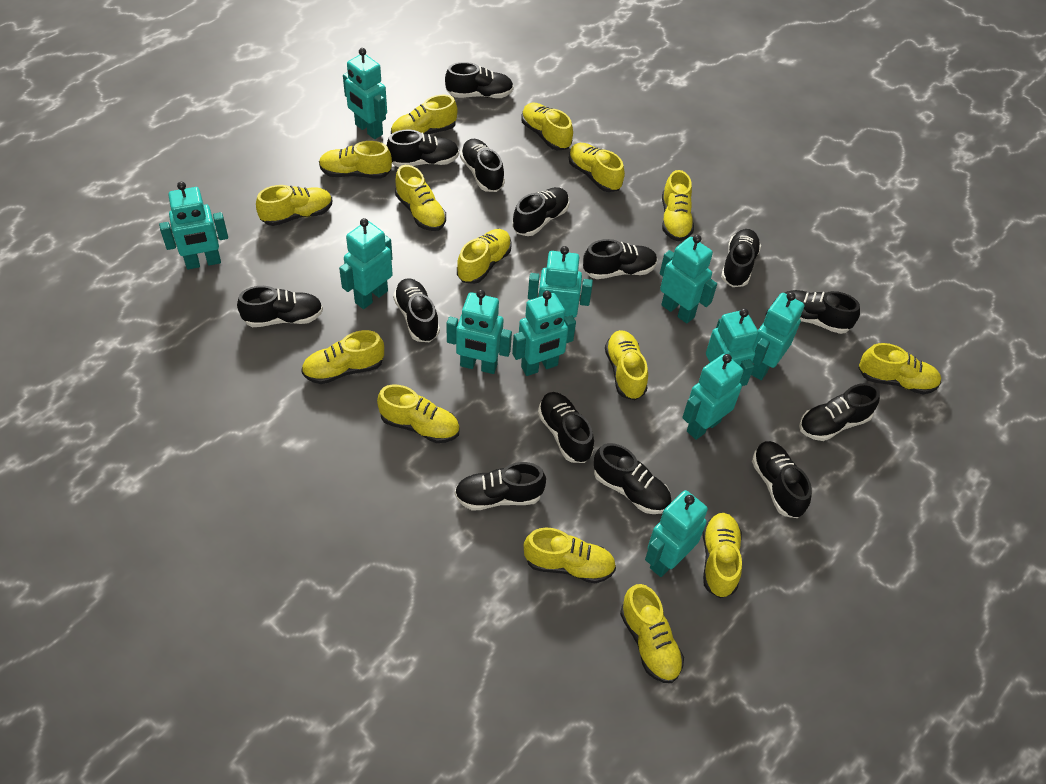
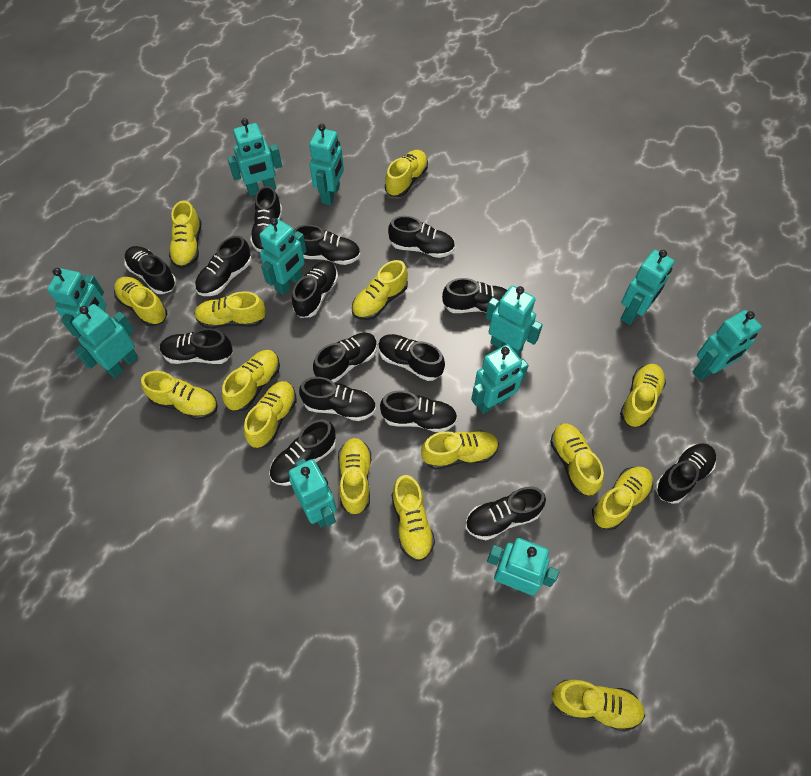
black shoe: 14 -> 15

